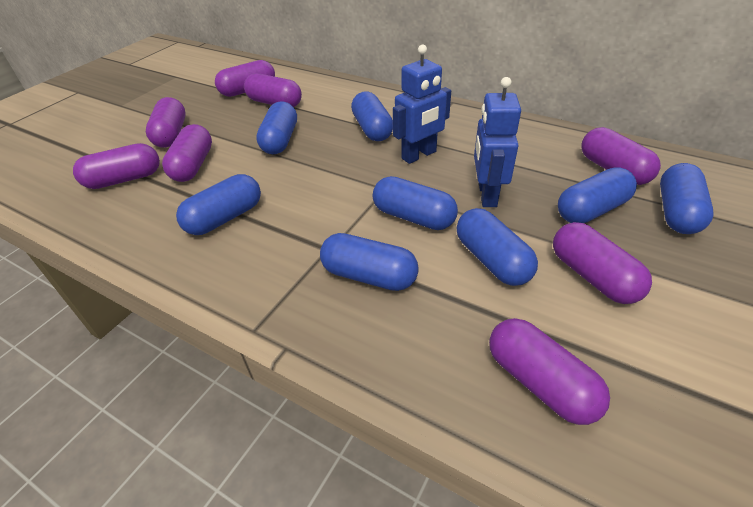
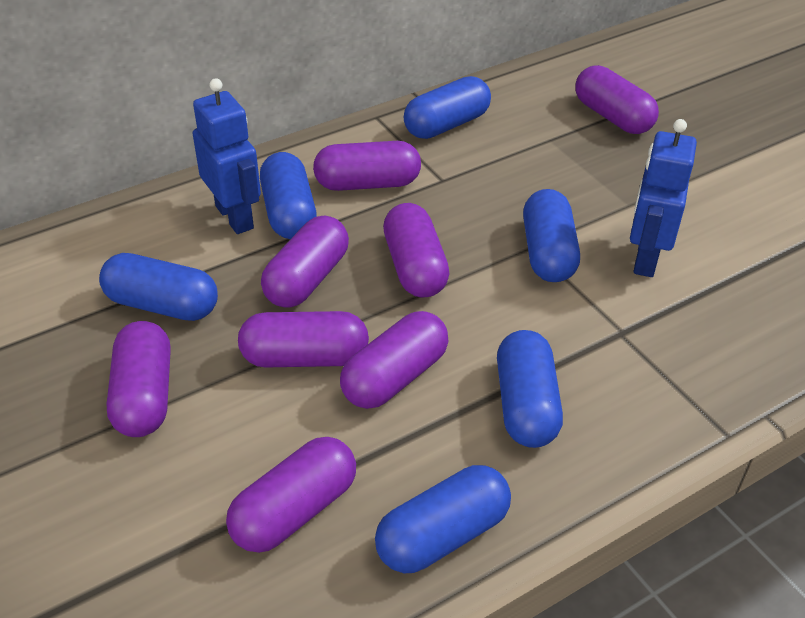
blue capsule: 8 -> 6

